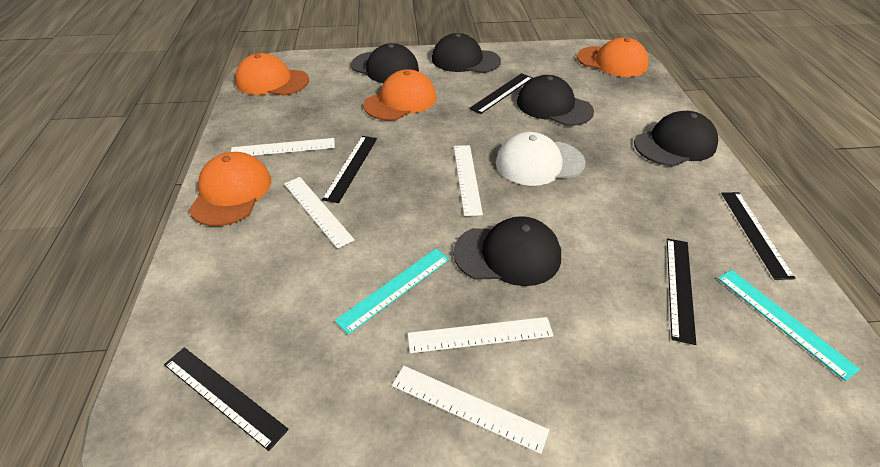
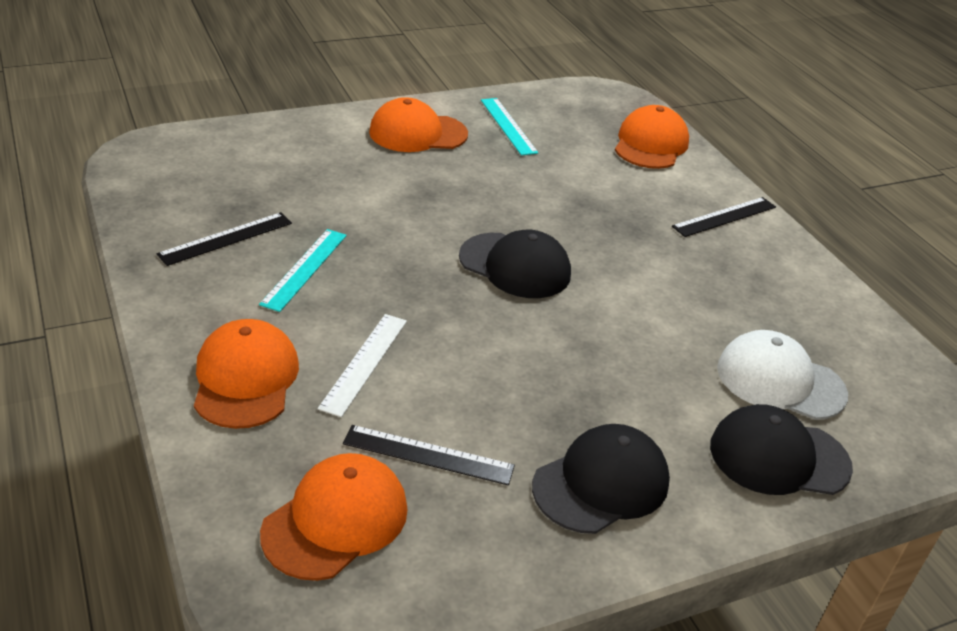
black cap: 5 -> 3
black ruler: 5 -> 3
white ruler: 5 -> 1

